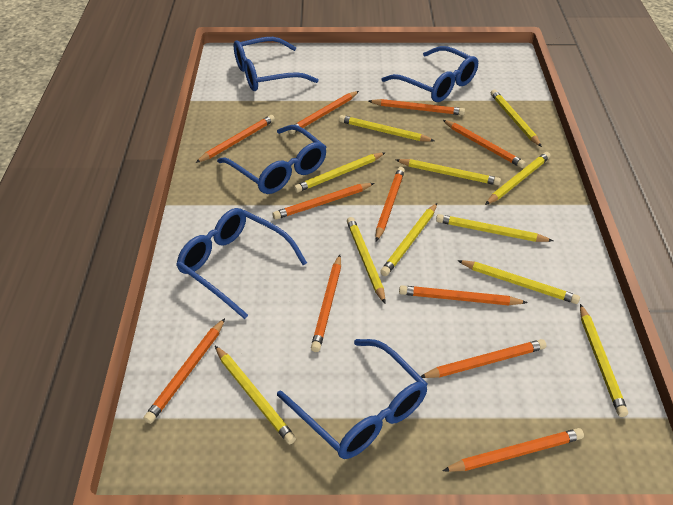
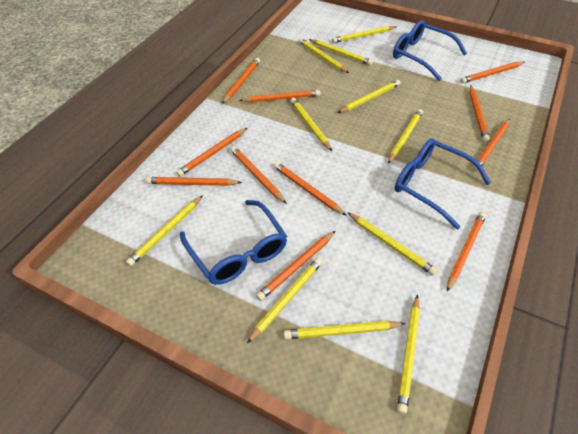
blue glasses: 5 -> 3

